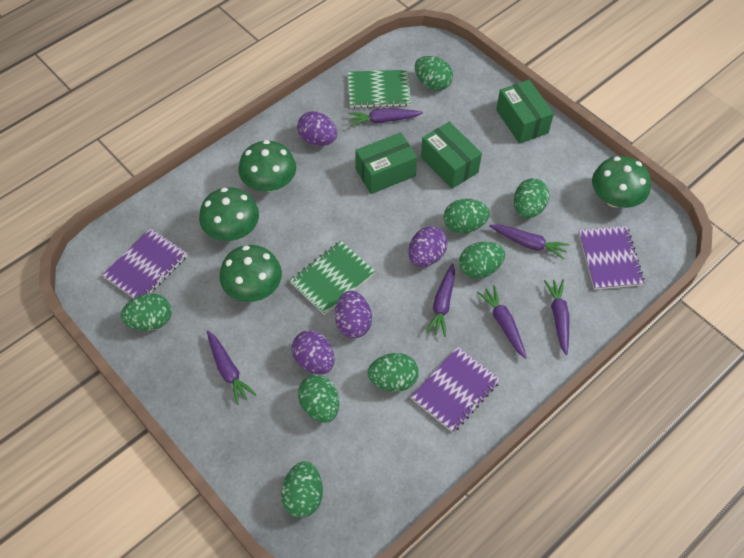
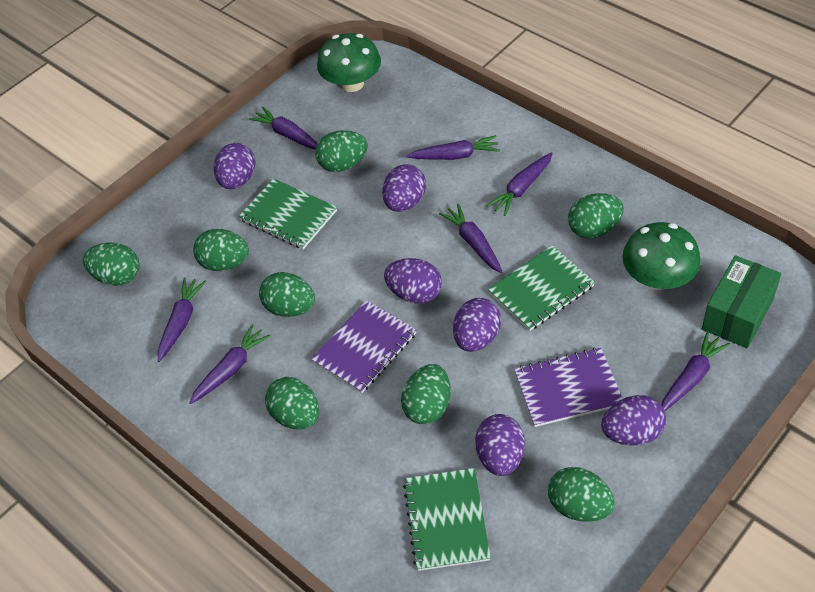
green box: 3 -> 1
green mushroom: 4 -> 2
green notebook: 2 -> 3
purple carrot: 6 -> 7
purple egg: 4 -> 6
purple notebook: 3 -> 2

